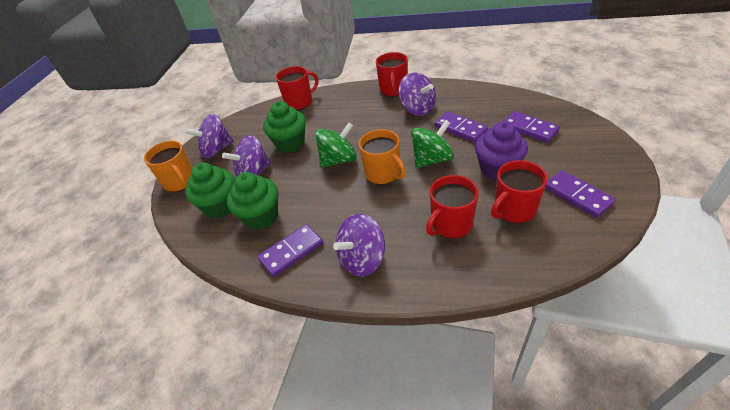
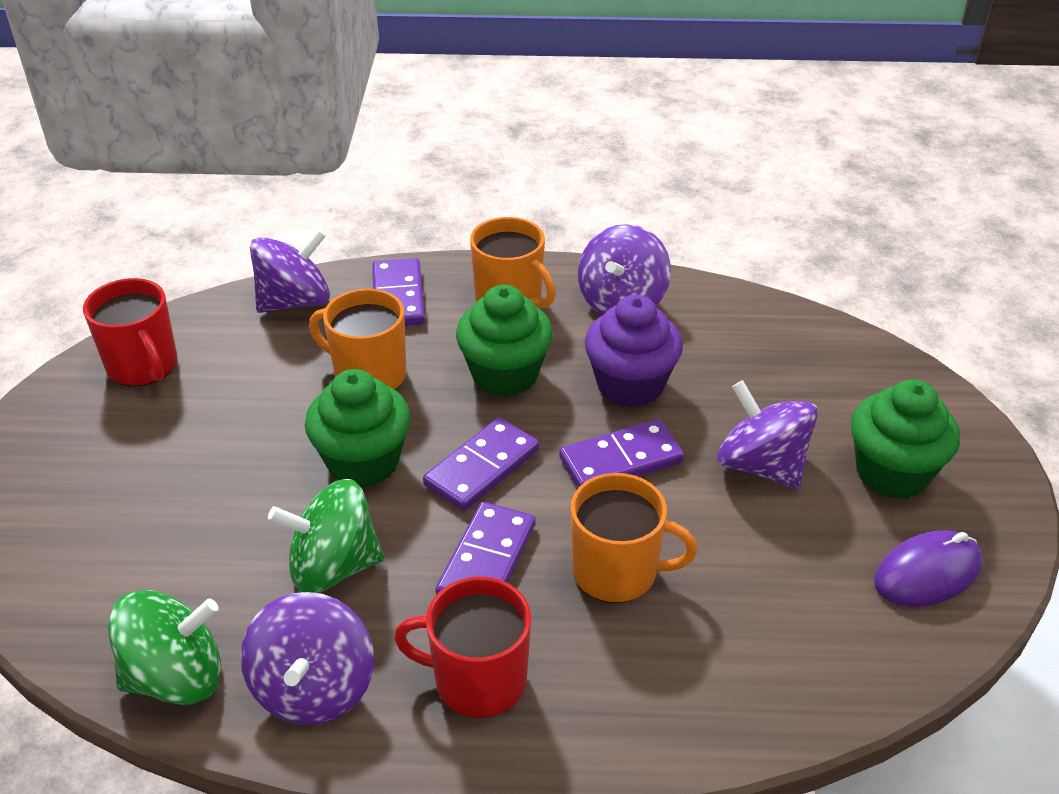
orange mug: 2 -> 3
purple mouse: 0 -> 1
red mug: 4 -> 2

